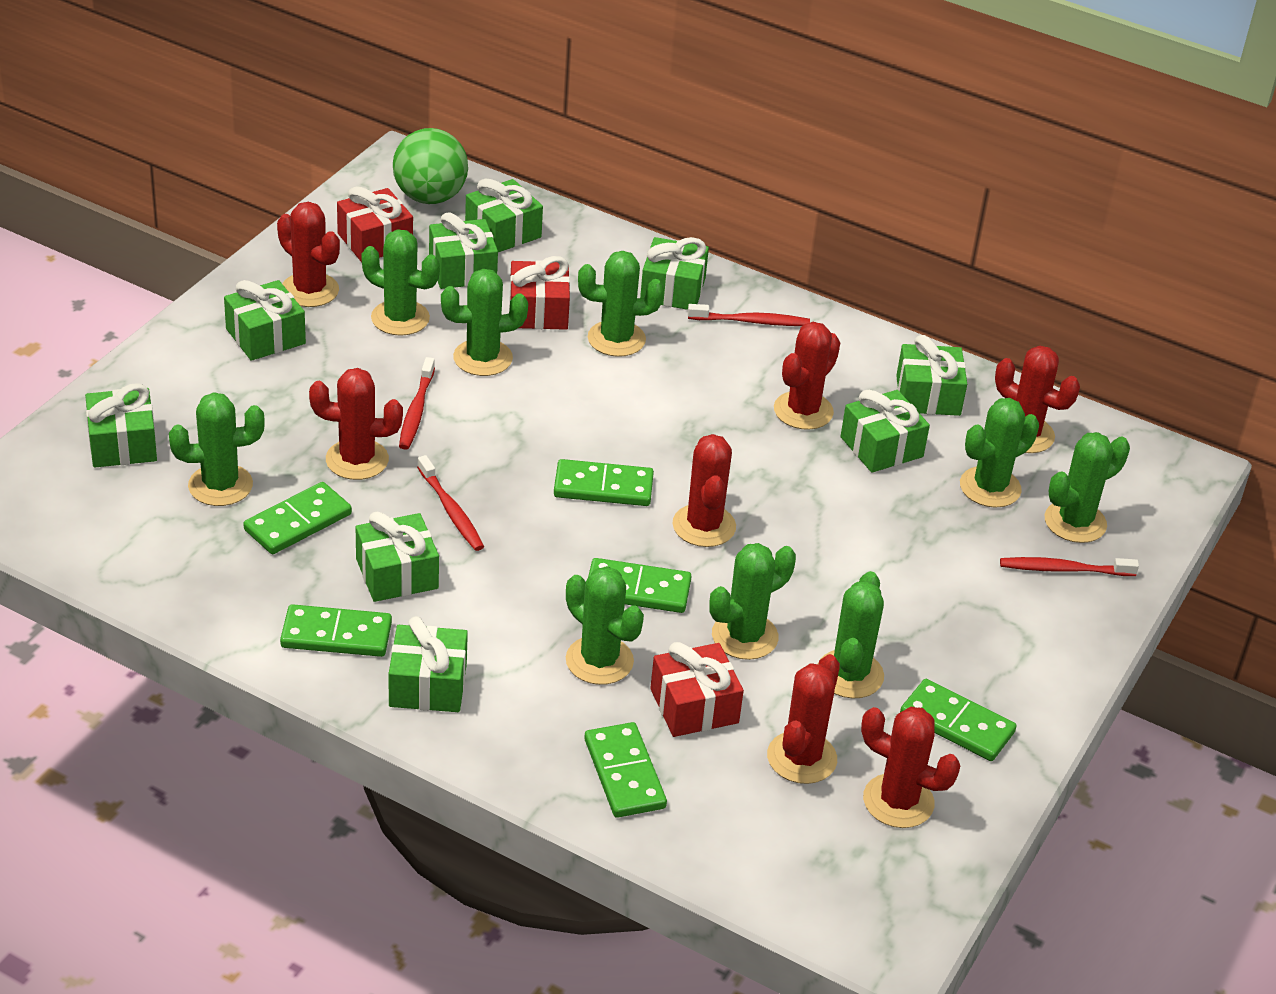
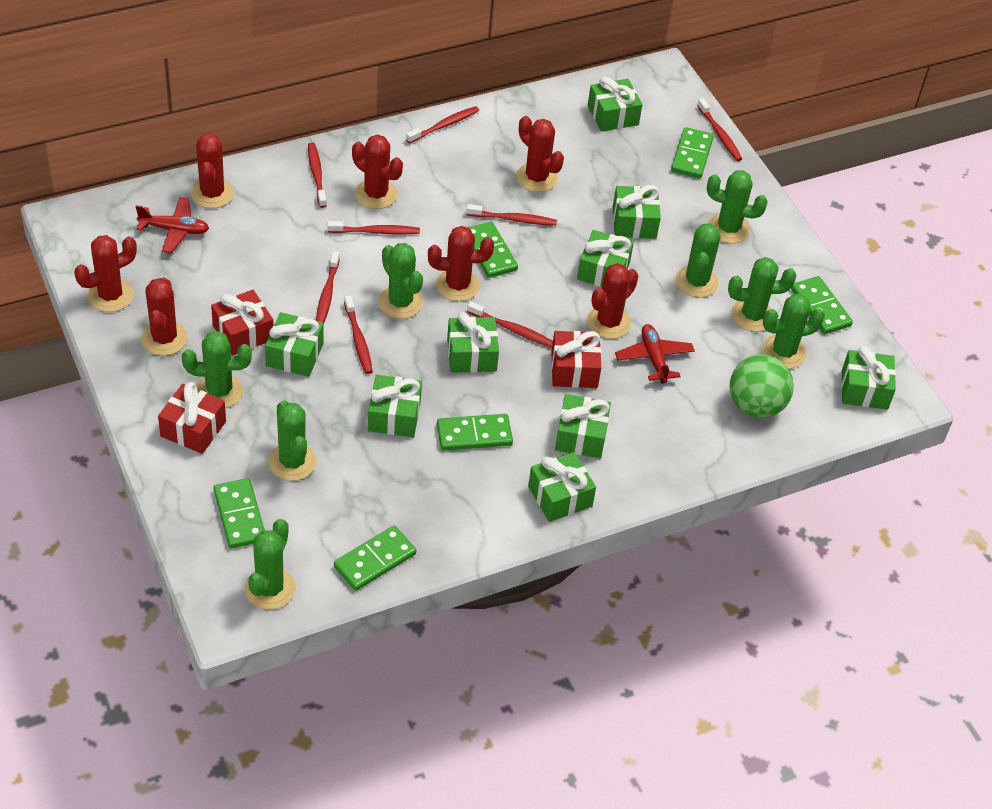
green cactus: 9 -> 8
red plane: 0 -> 2
red toothbrush: 4 -> 8

